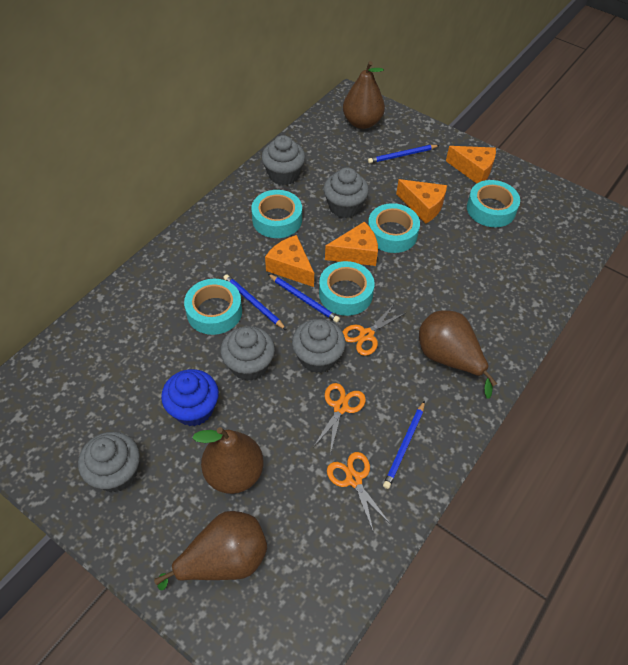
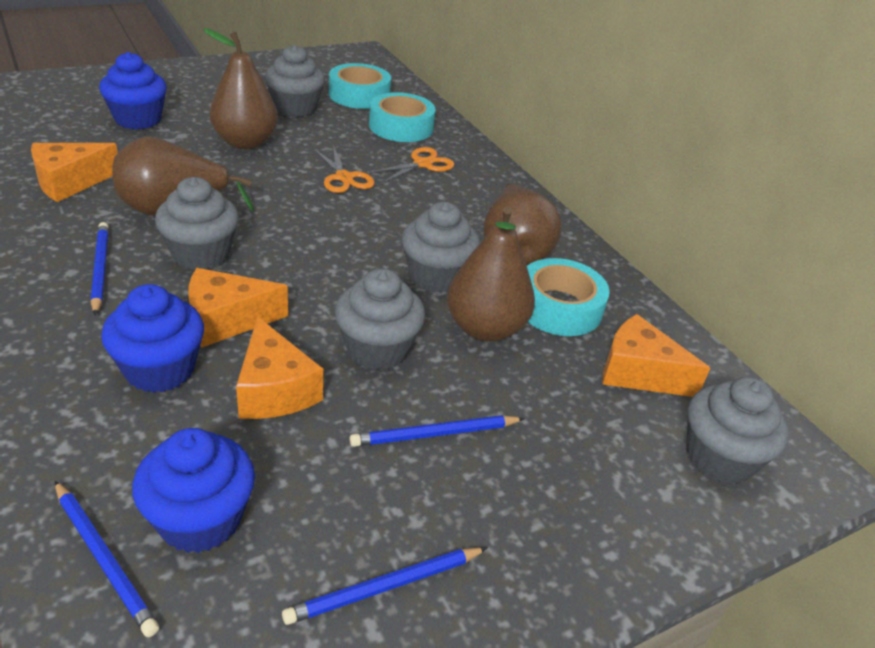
blue cupcake: 1 -> 3
orange scissors: 3 -> 2
turquoise tape: 5 -> 3

